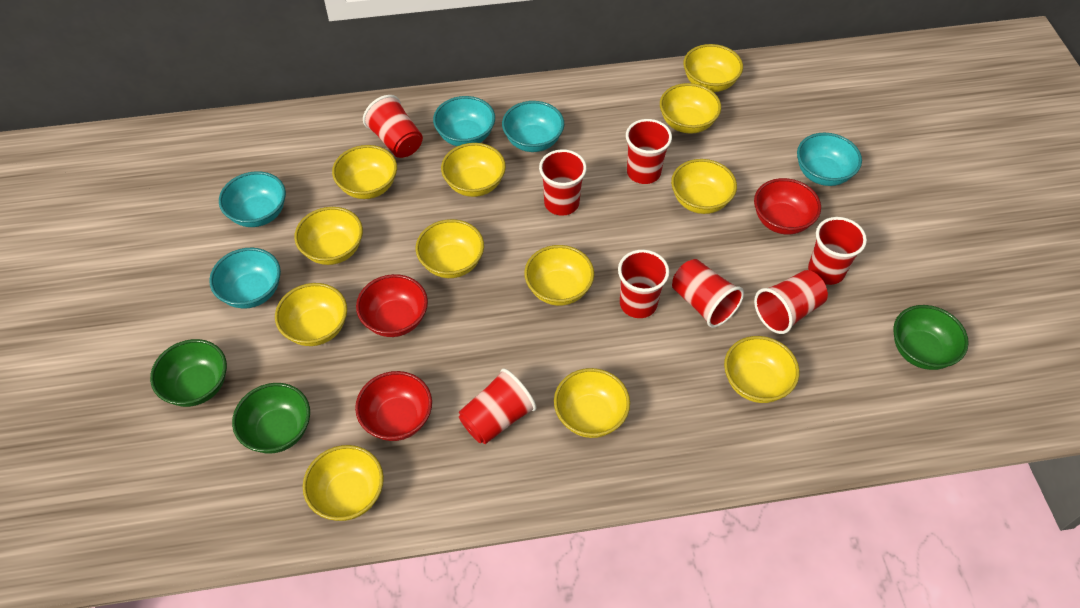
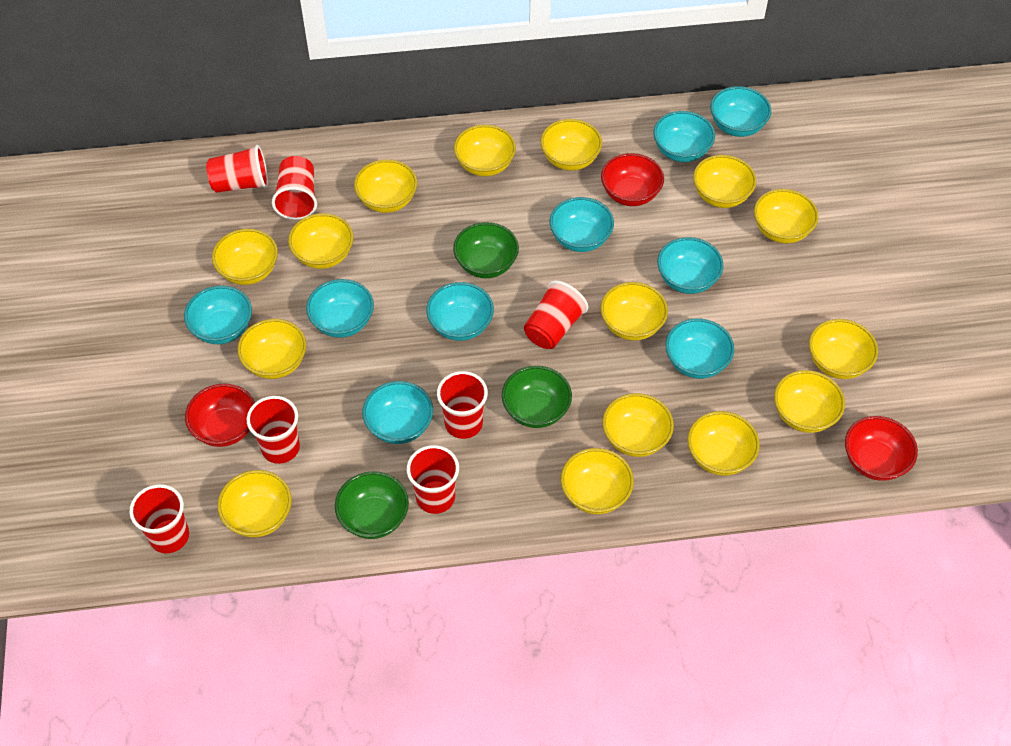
red cup: 8 -> 7
turquoise bowl: 5 -> 9
yellow bowl: 12 -> 15

